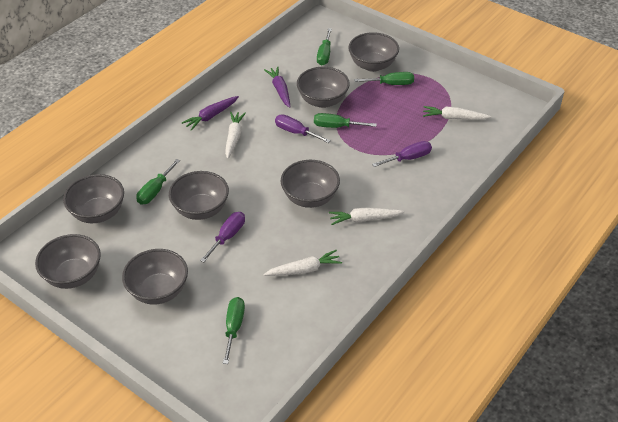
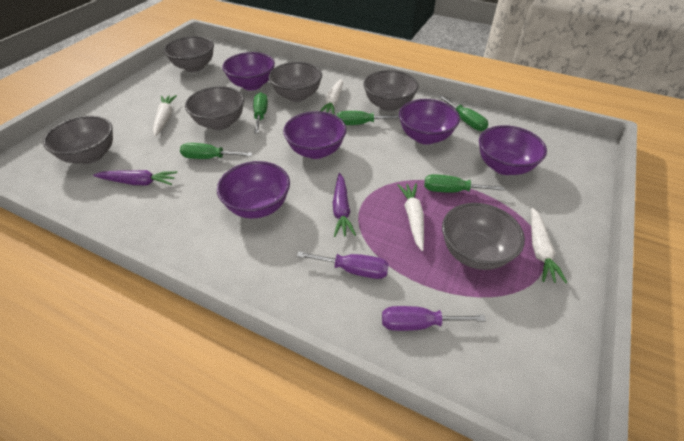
grey bowl: 7 -> 6
purple bowl: 0 -> 5
purple screwdriver: 3 -> 2

